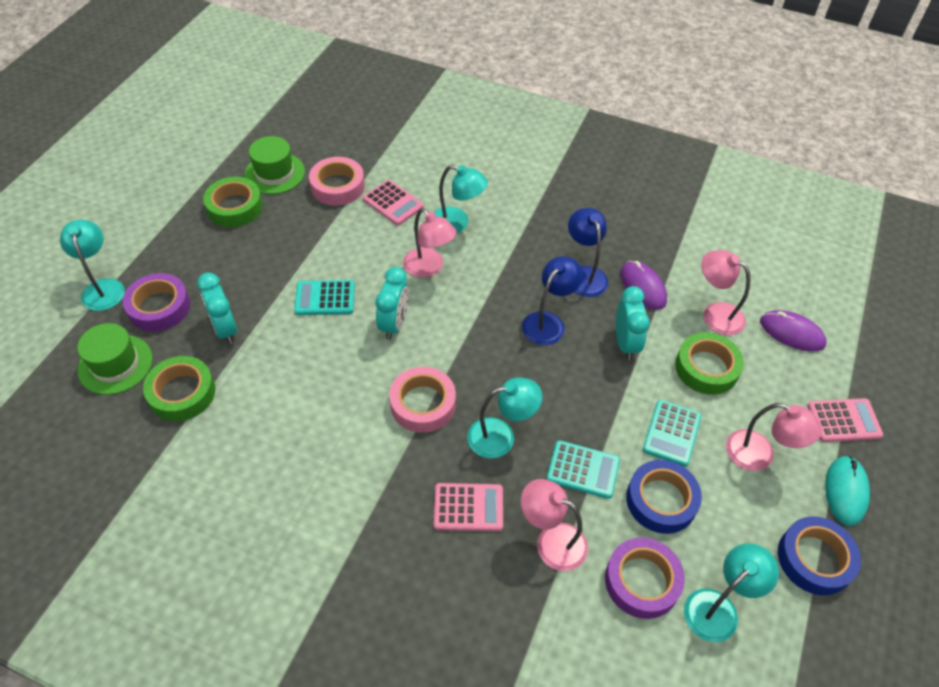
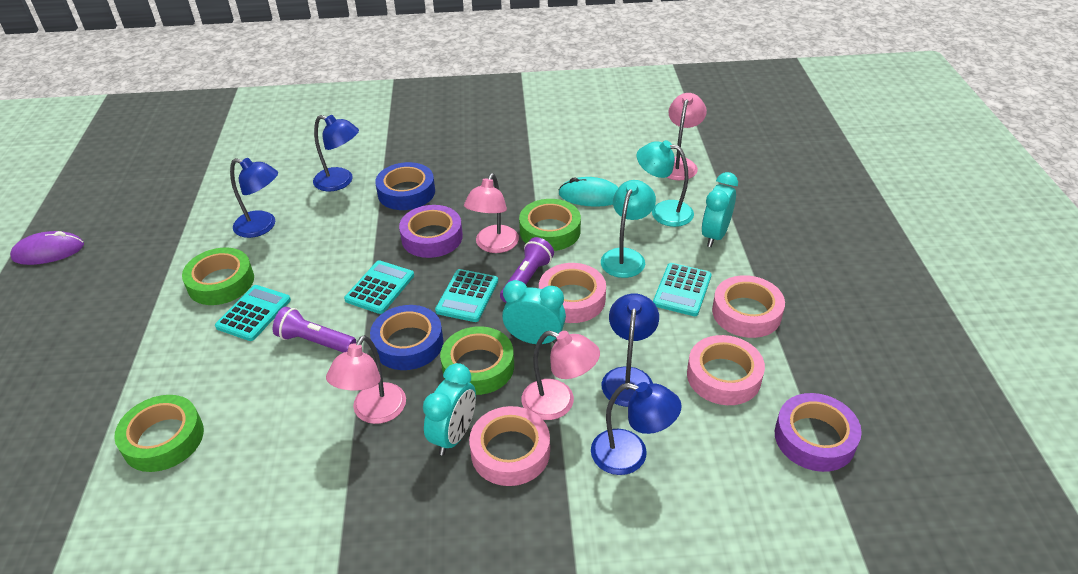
blue lamp: 2 -> 4
green hat: 2 -> 0
green tape: 3 -> 4
pink calculator: 3 -> 0
pink tape: 2 -> 4
purple flashlight: 0 -> 2
purple mouse: 2 -> 1
turquoise calculator: 3 -> 4
turquoise lamp: 4 -> 2

